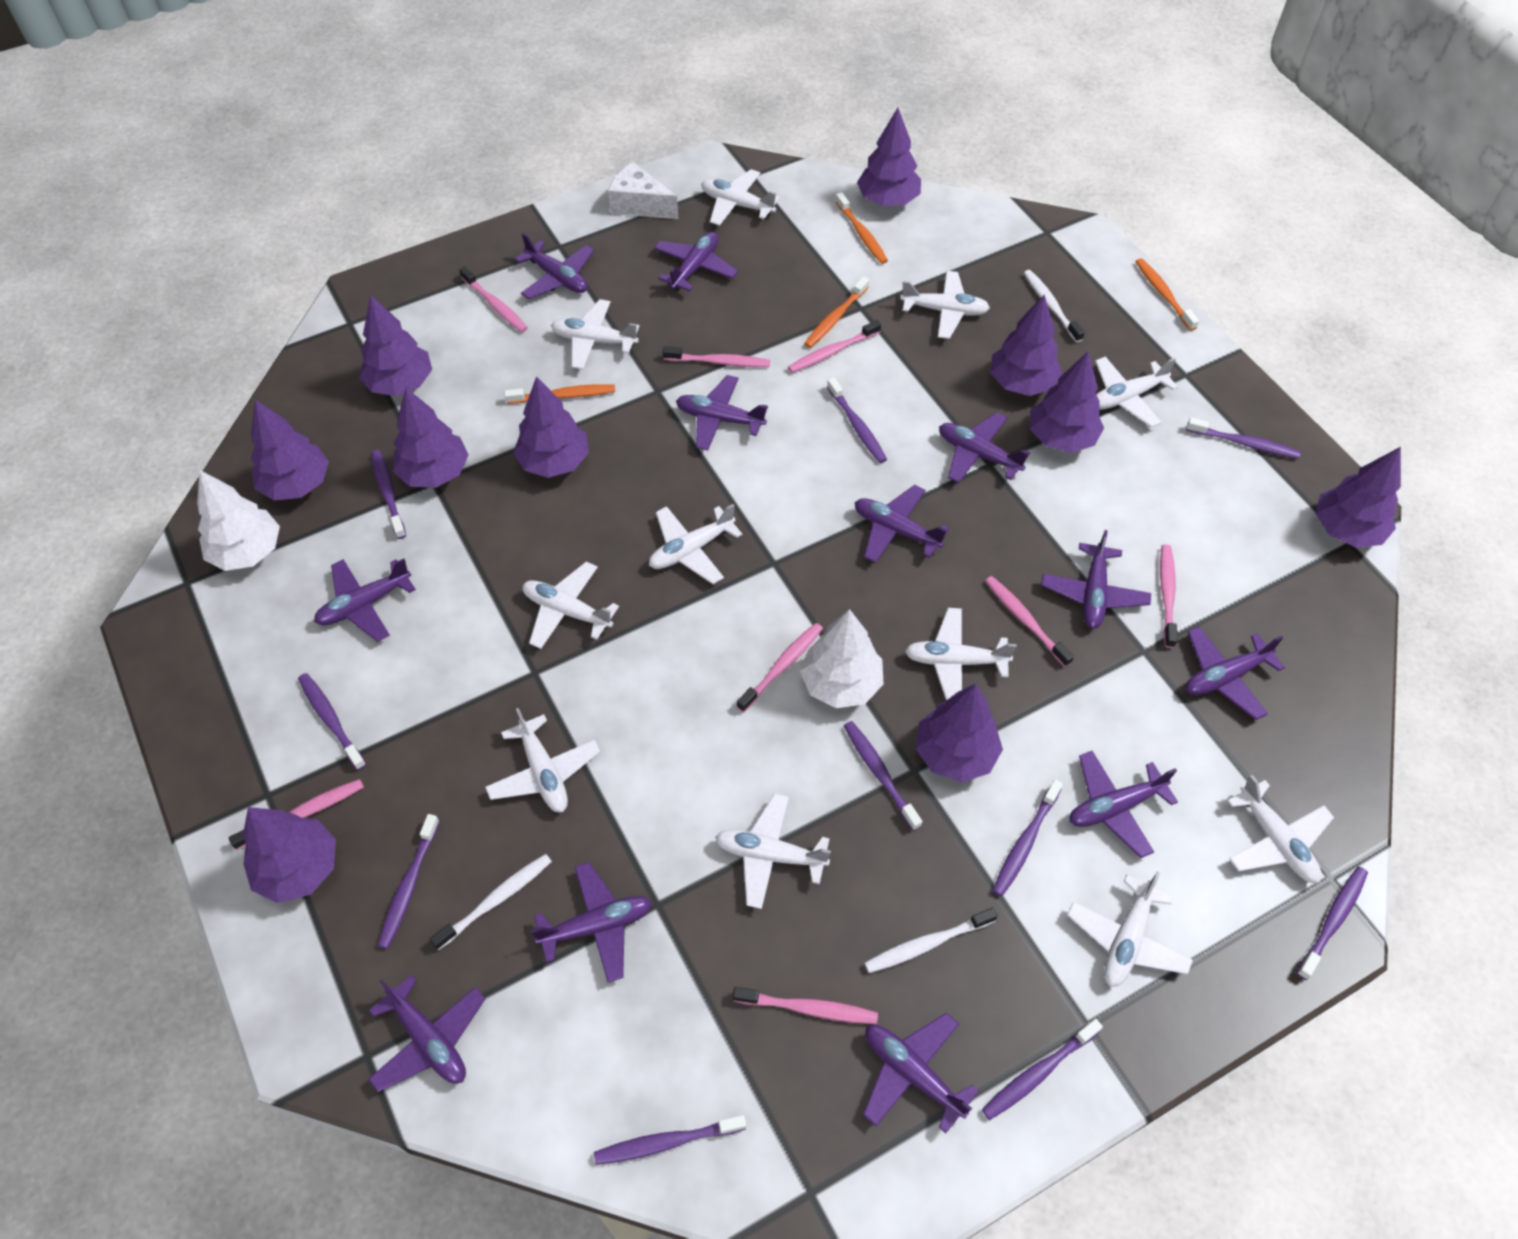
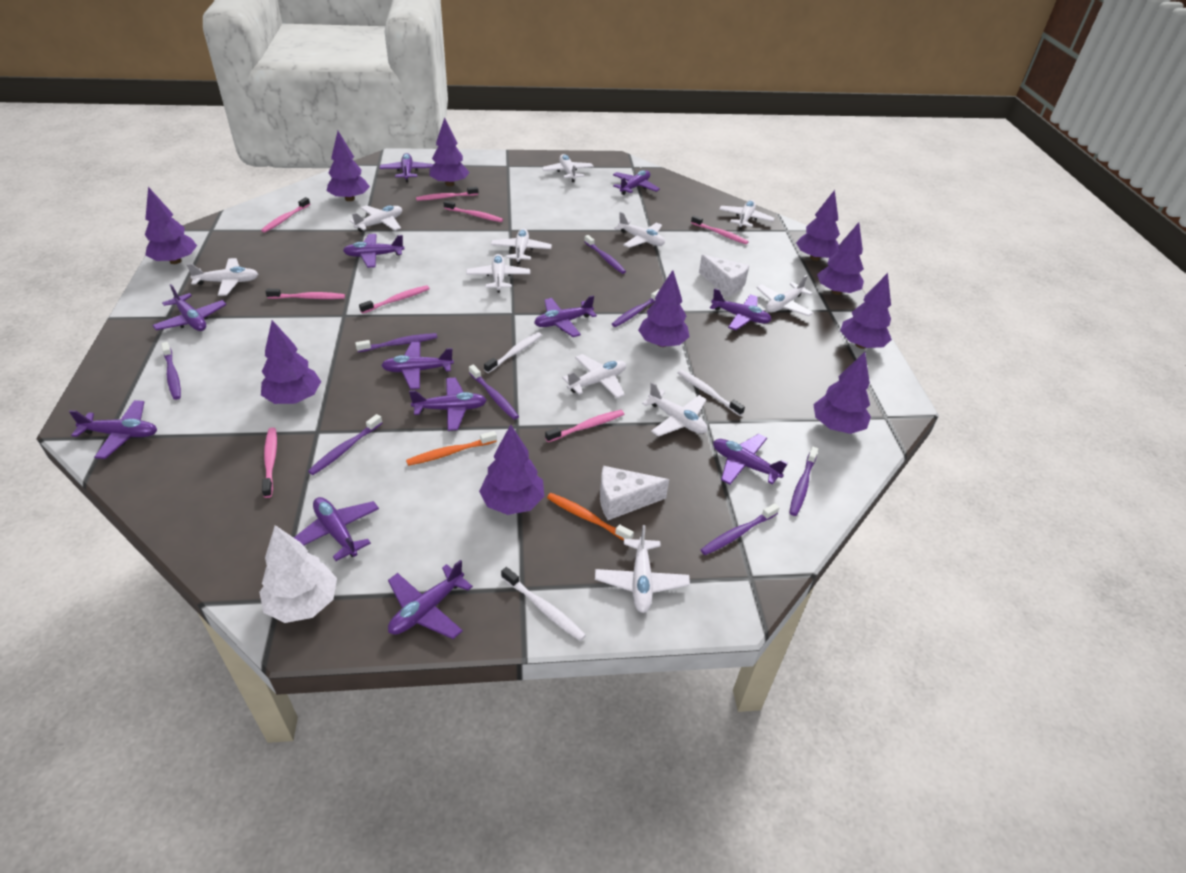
orange toothbrush: 4 -> 2
purple toothbrush: 10 -> 8
white cheese: 1 -> 2
white tree: 2 -> 1

